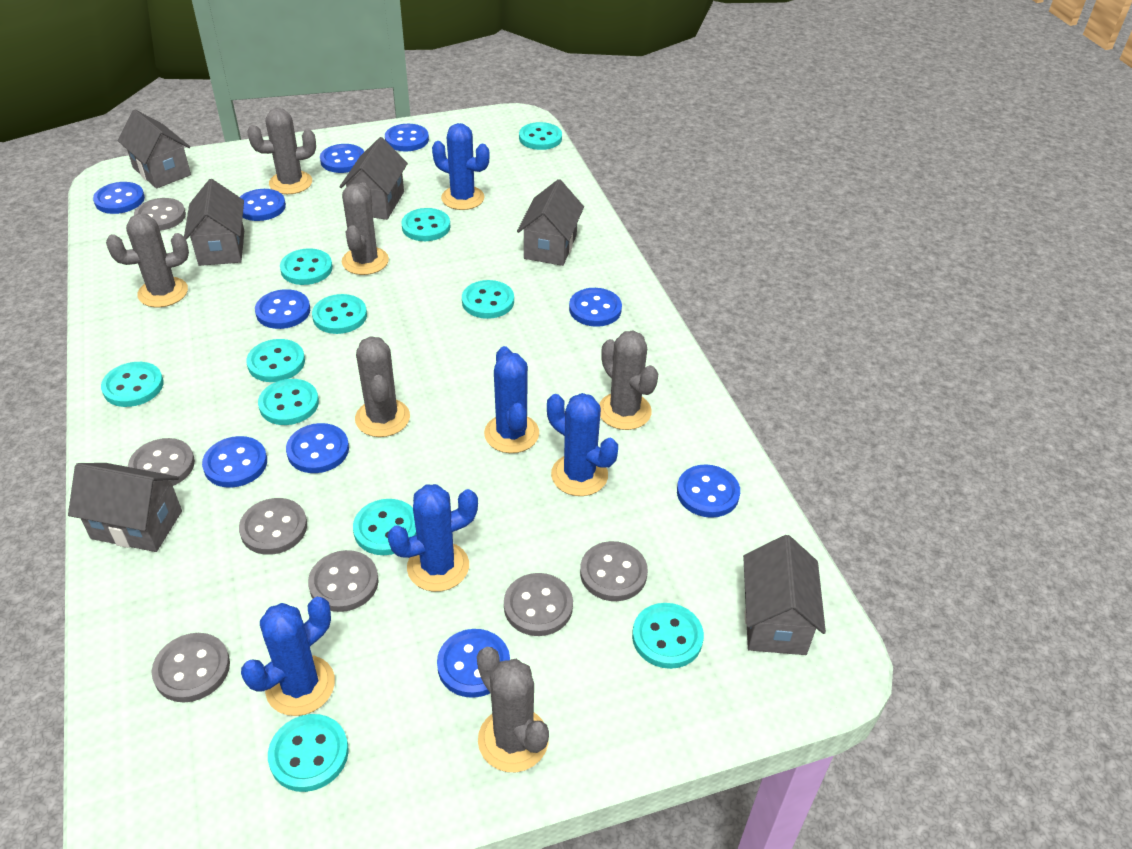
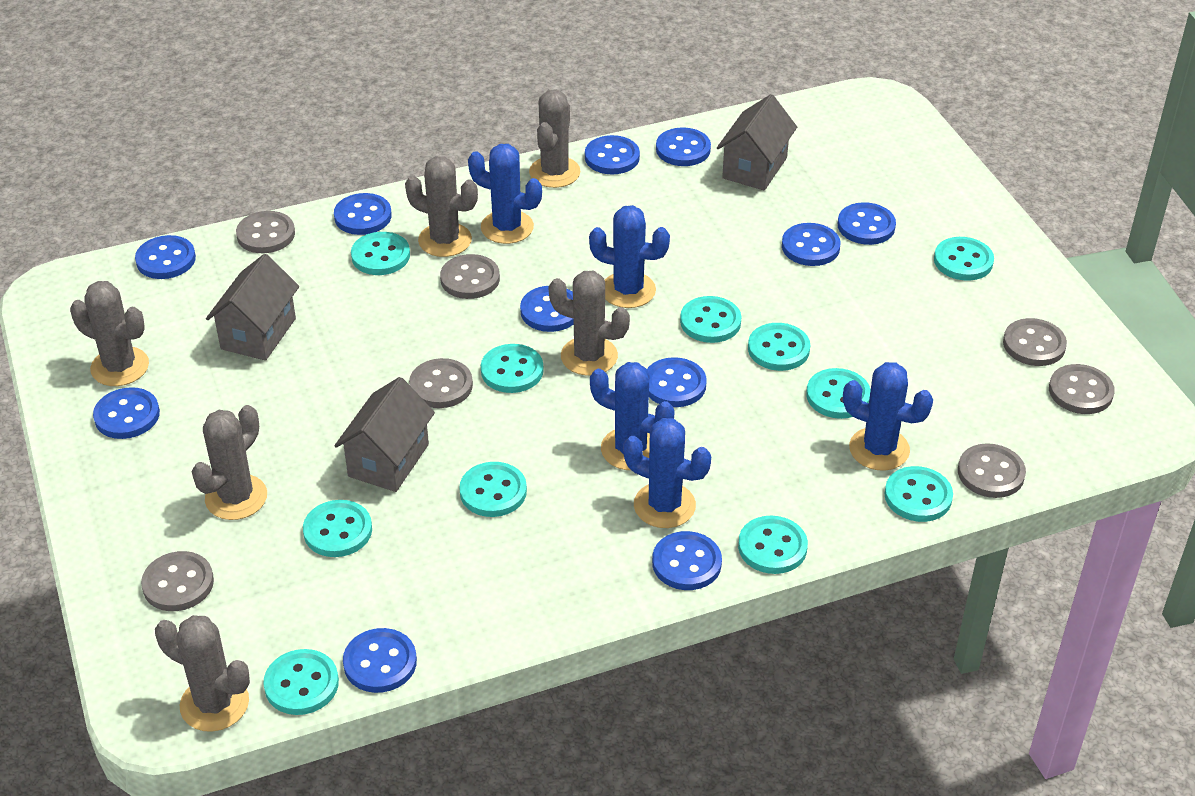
blue button: 10 -> 11
grey house: 6 -> 3

